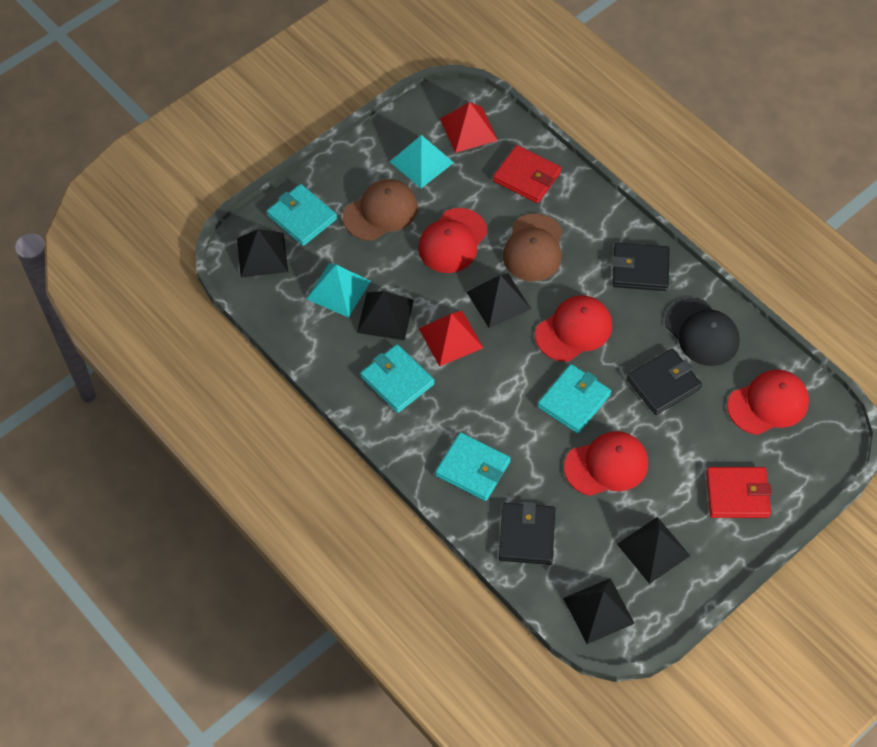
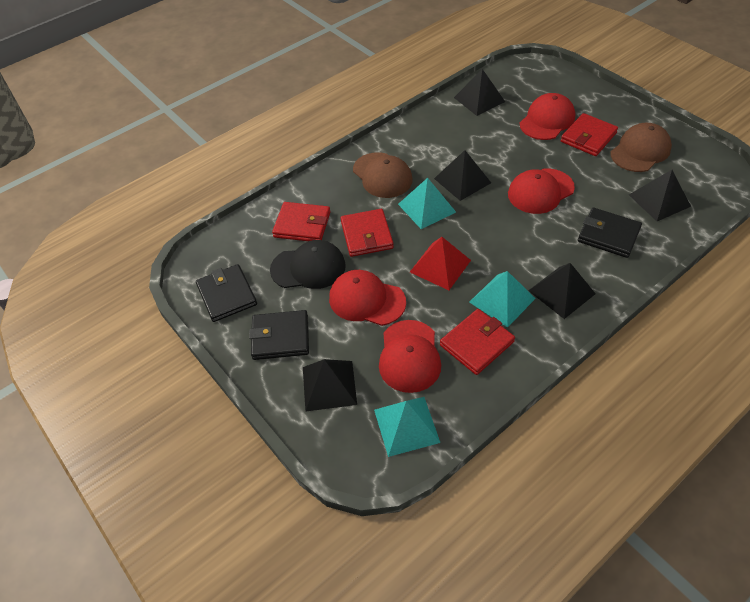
red pyramid: 2 -> 1
red wallet: 2 -> 4
turquoise pyramid: 2 -> 3
turquoise wallet: 4 -> 0

